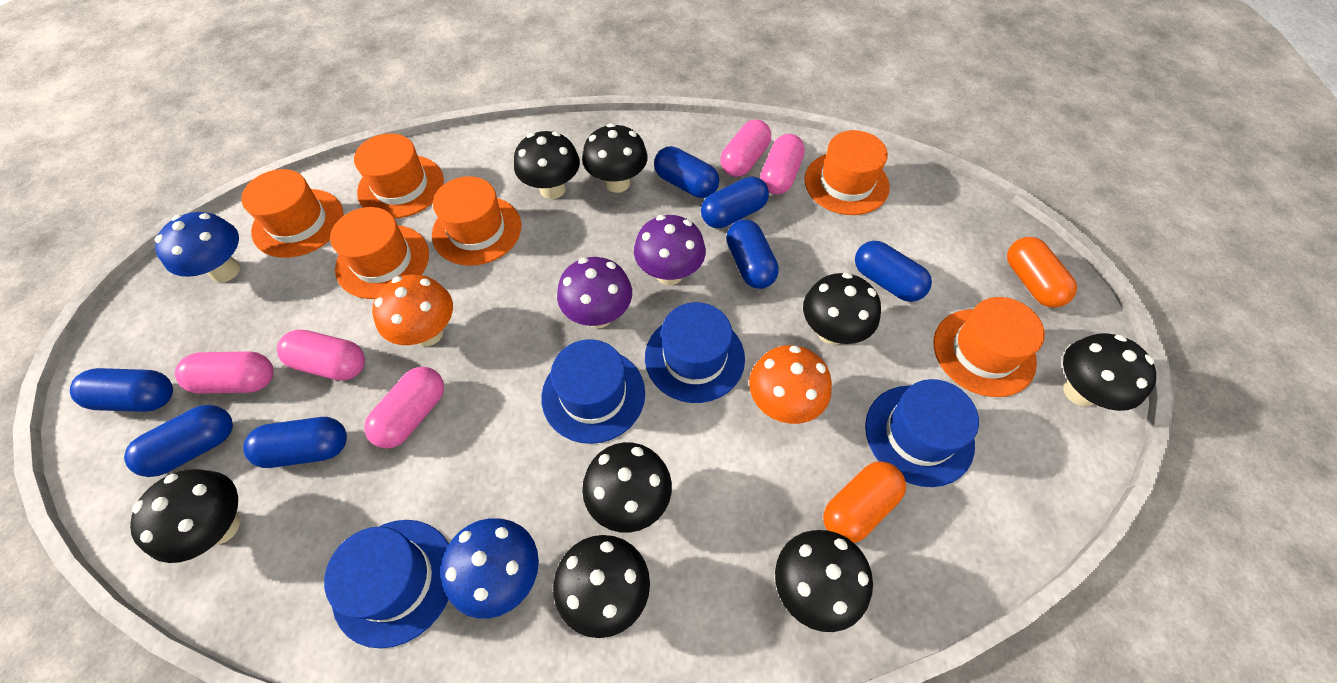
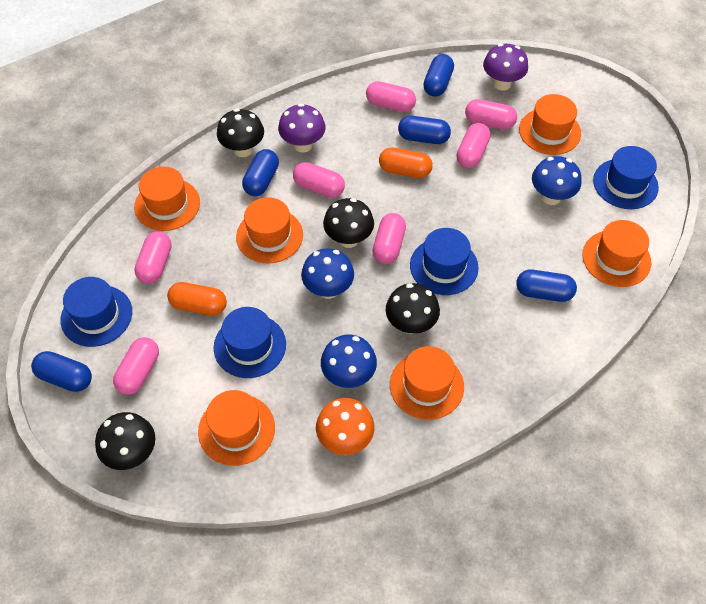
black mushroom: 8 -> 4
blue capsule: 7 -> 5
blue mushroom: 2 -> 3
orange mushroom: 2 -> 1
pink capsule: 5 -> 7

